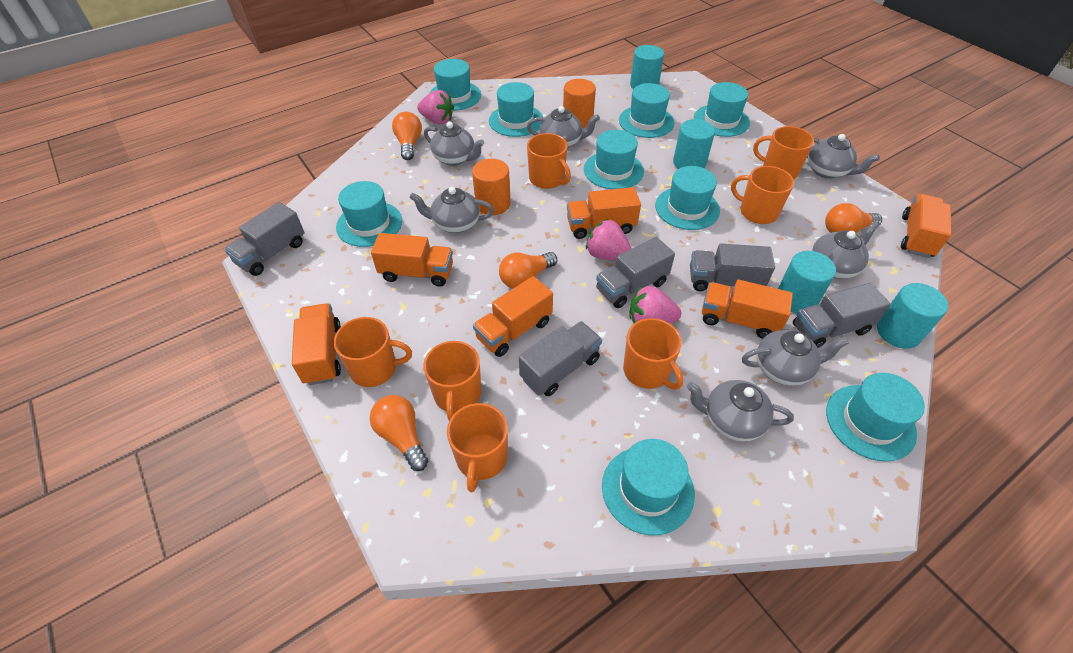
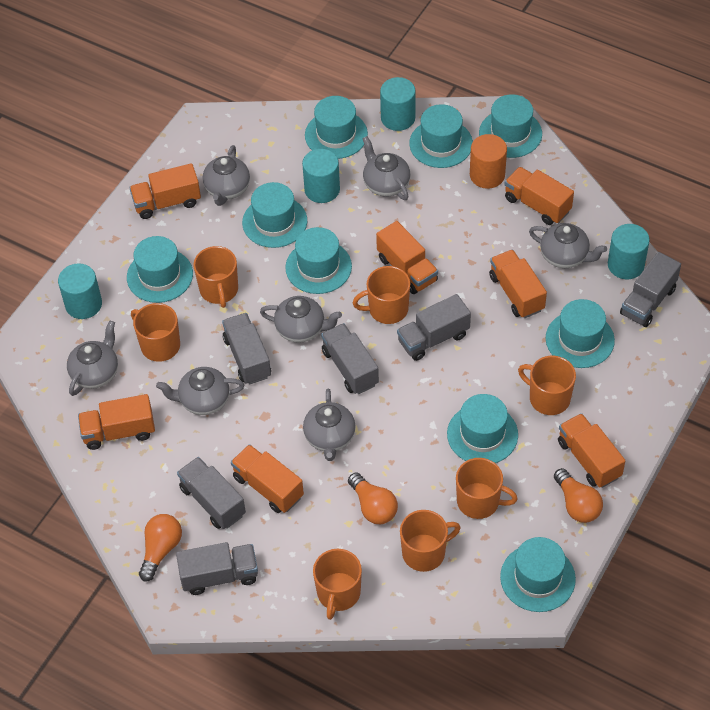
grey truck: 5 -> 6
orange cylinder: 2 -> 1
orange light bulb: 4 -> 3
orange truck: 6 -> 7
pink strawberry: 3 -> 0

